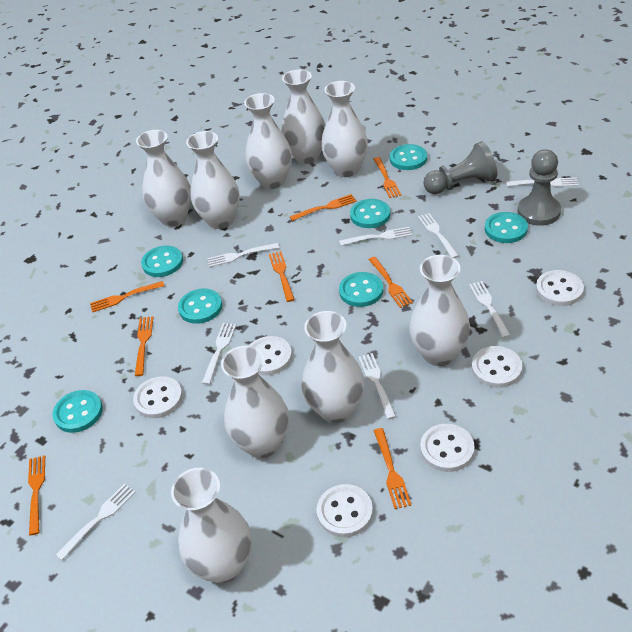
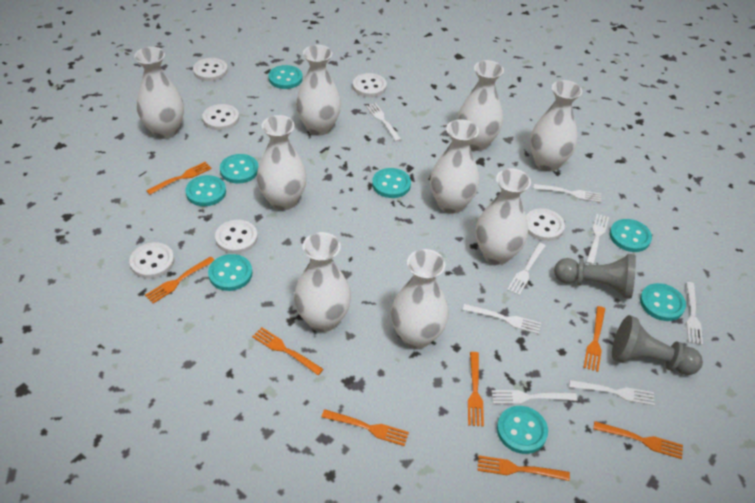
turquoise button: 7 -> 8

